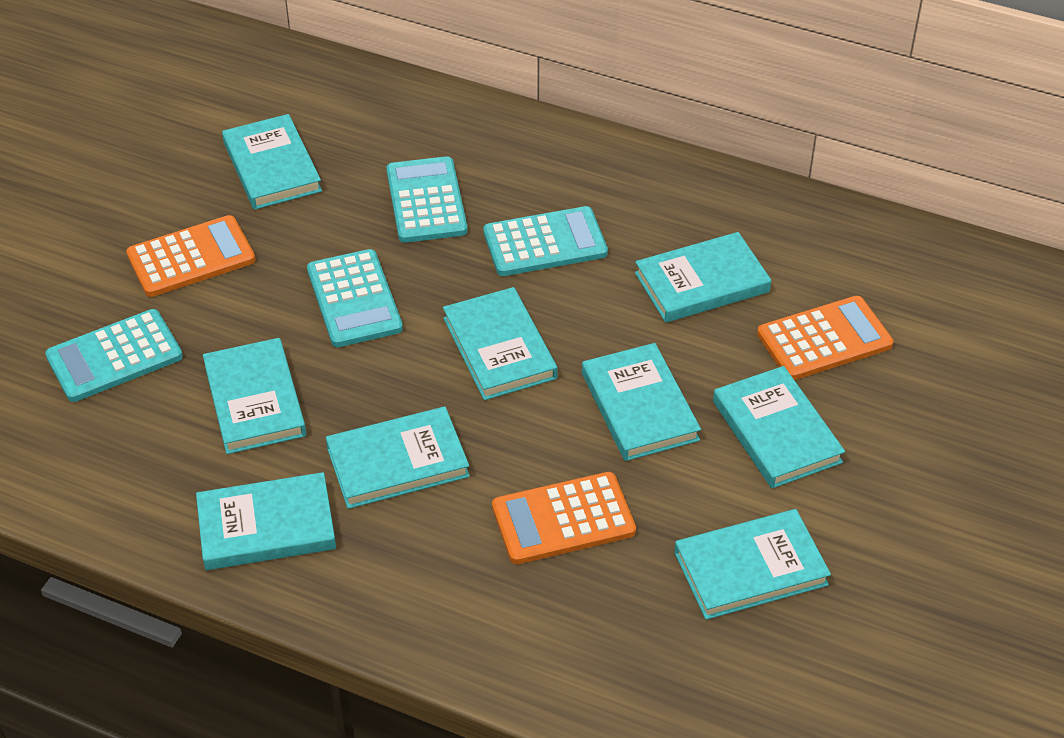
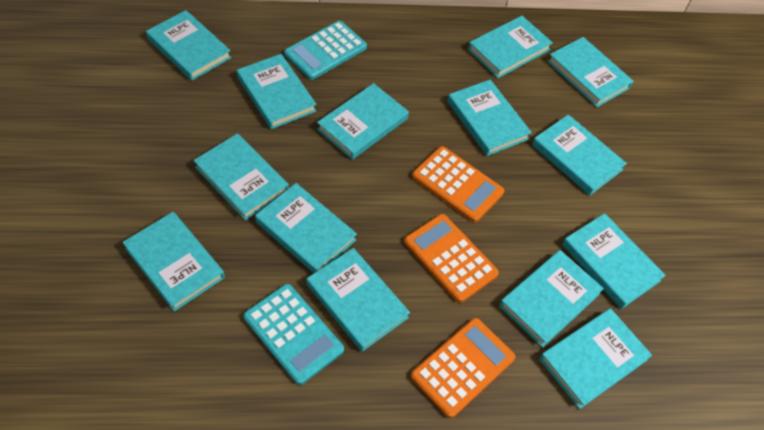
turquoise book: 9 -> 14
turquoise calculator: 4 -> 2

